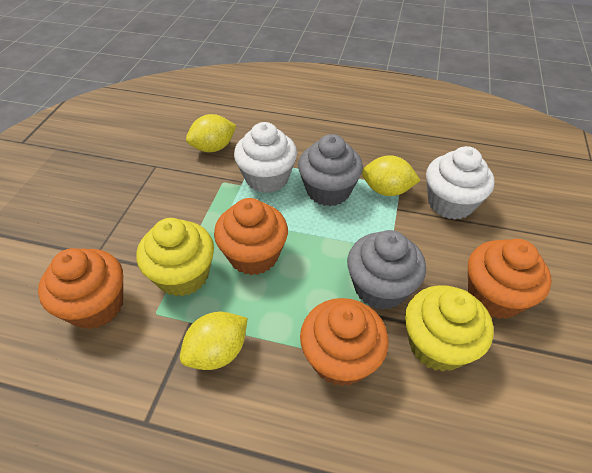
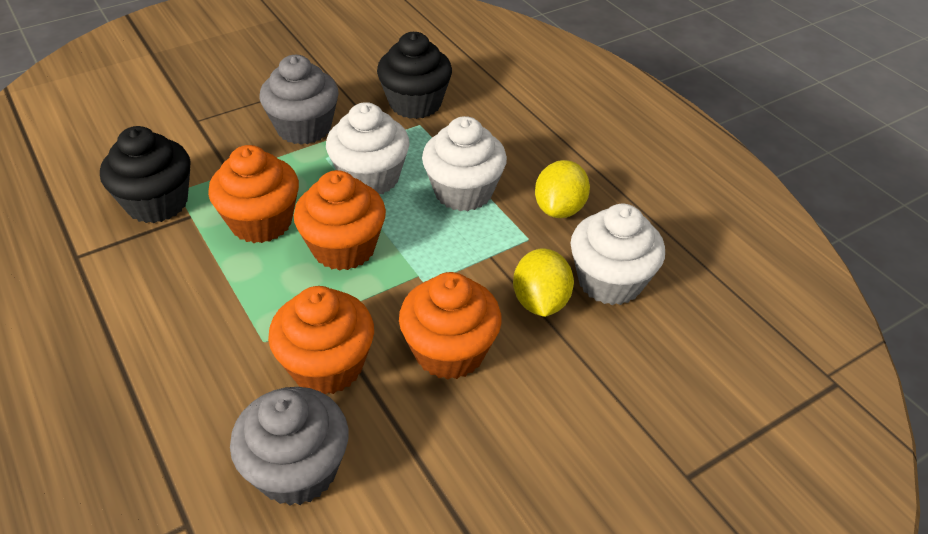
black cupcake: 0 -> 2
white cupcake: 2 -> 3
yellow cupcake: 2 -> 0
yellow lemon: 3 -> 2

